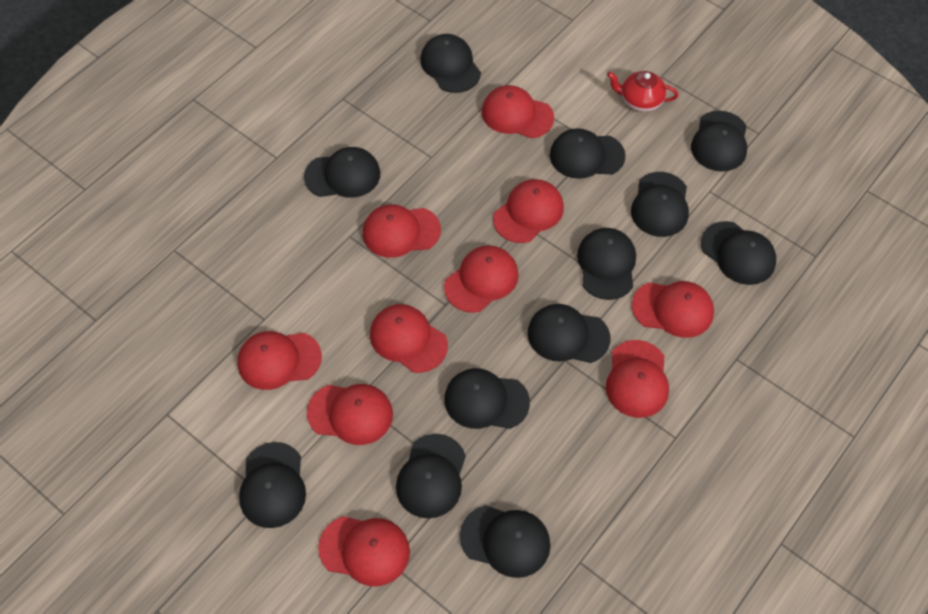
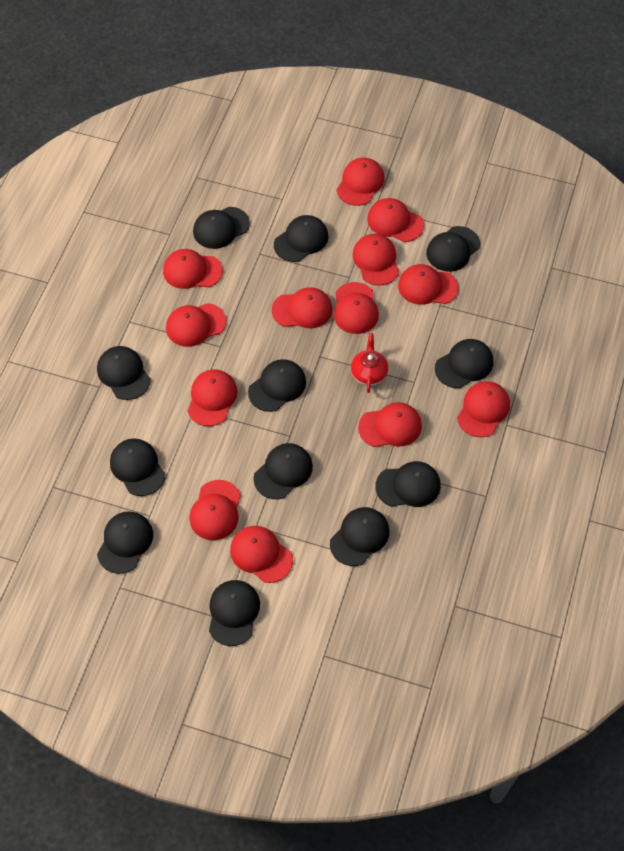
red cap: 10 -> 13

